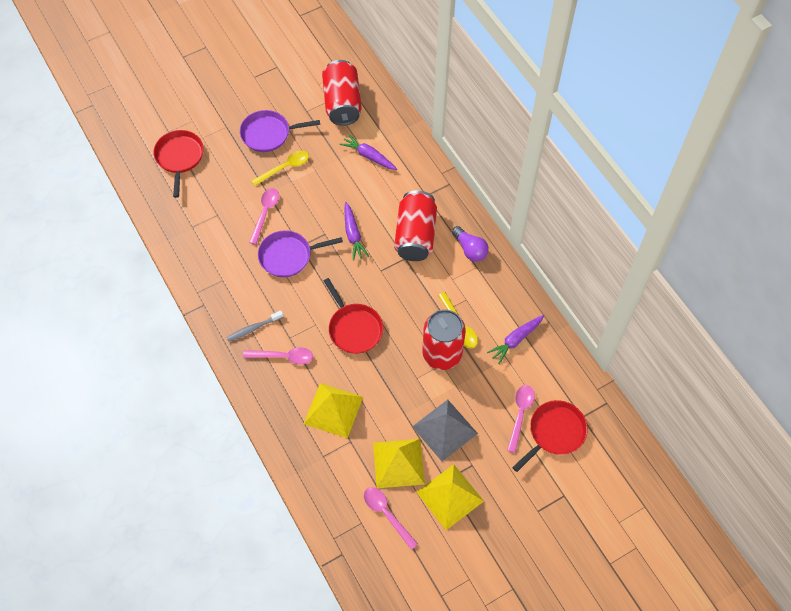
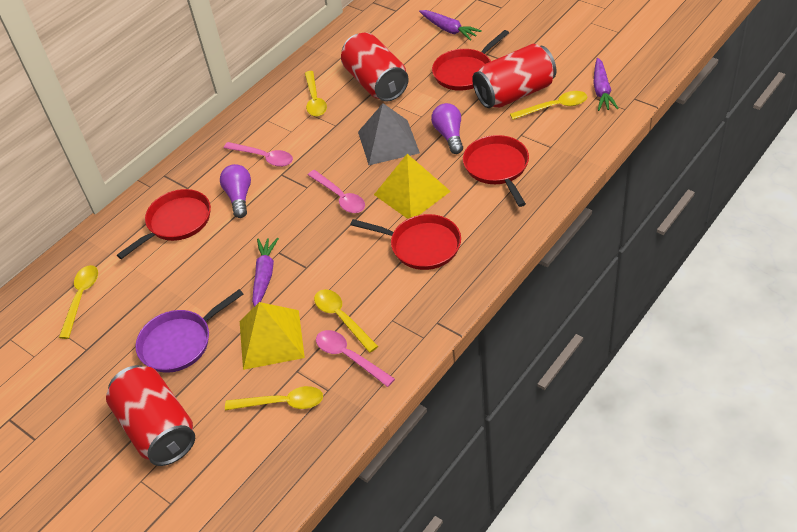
grey toothbrush: 1 -> 0
pink spoon: 4 -> 3
purple light bulb: 1 -> 2
purple pan: 2 -> 1
red pan: 3 -> 4
yellow pyramid: 3 -> 2
yellow spoon: 2 -> 5

